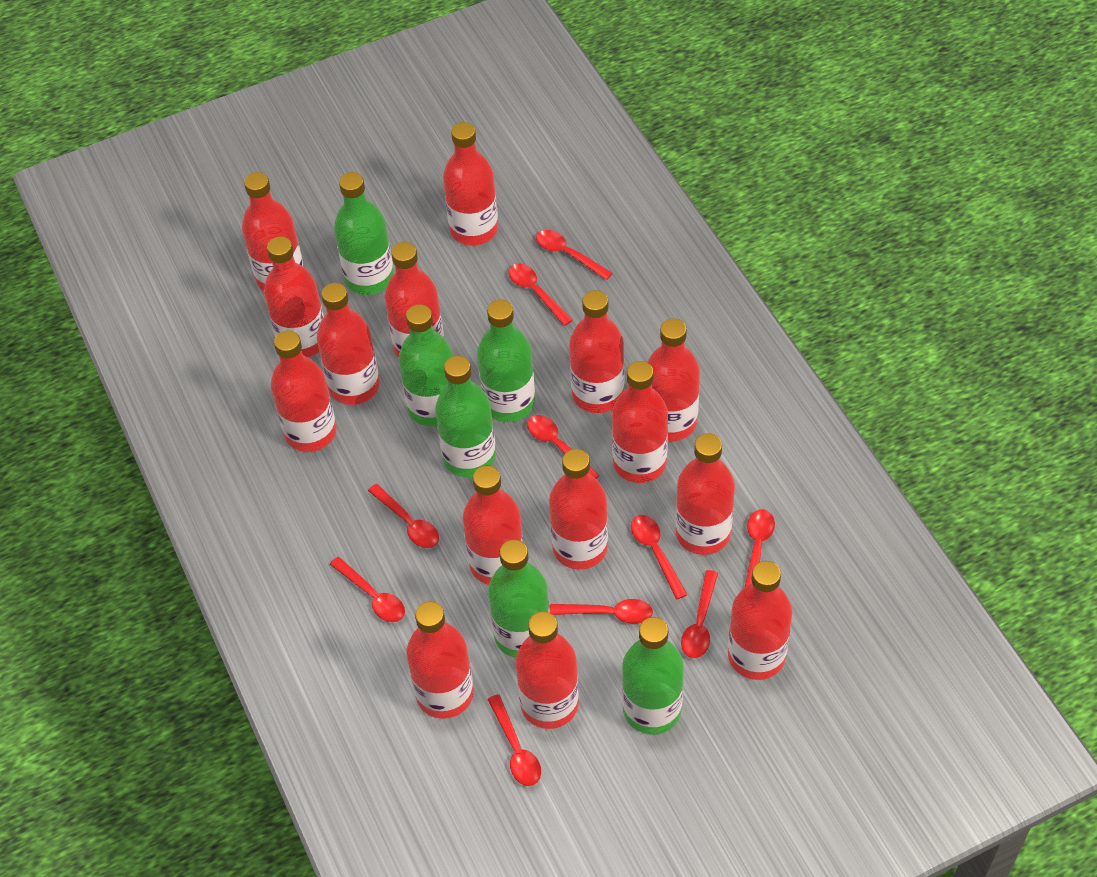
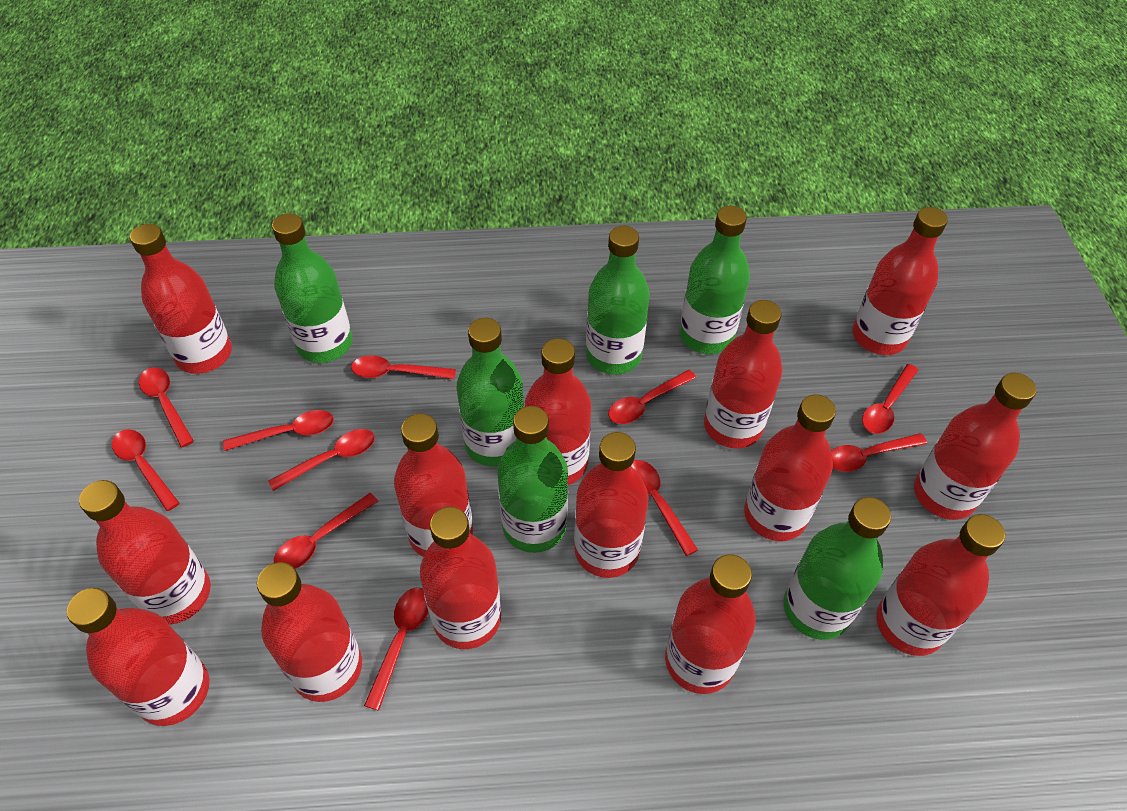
red bottle: 15 -> 14
red spoon: 10 -> 11

